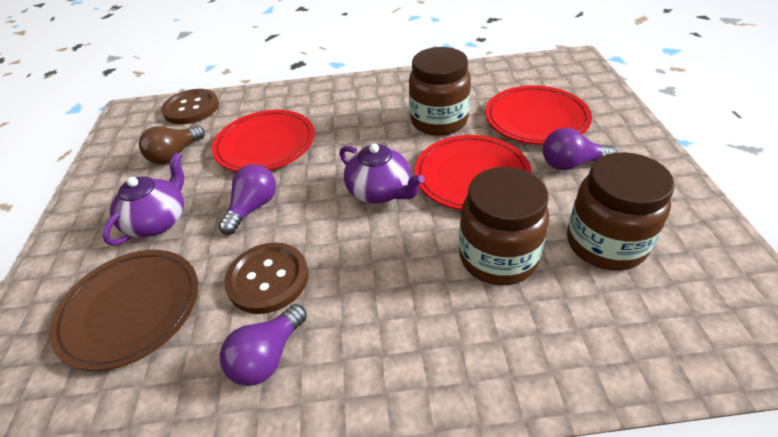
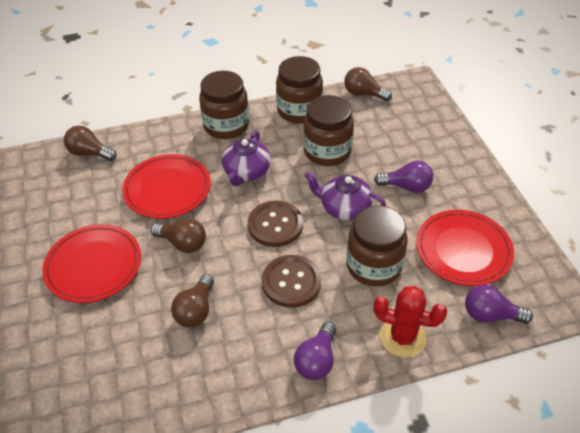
brown jar: 3 -> 4
brown light bulb: 1 -> 4
brown plate: 1 -> 0
red cactus: 0 -> 1

